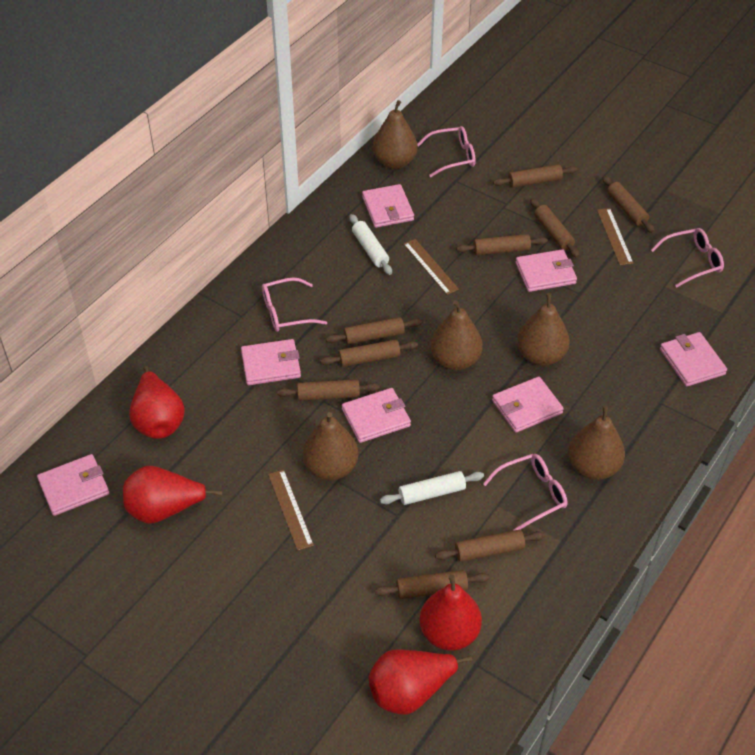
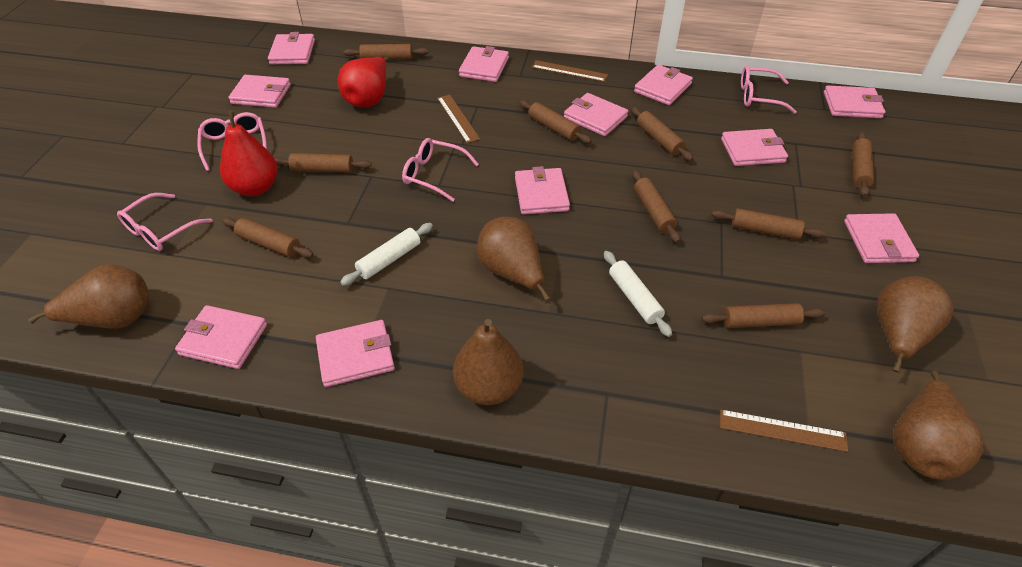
pink wallet: 7 -> 11
red pear: 4 -> 2

